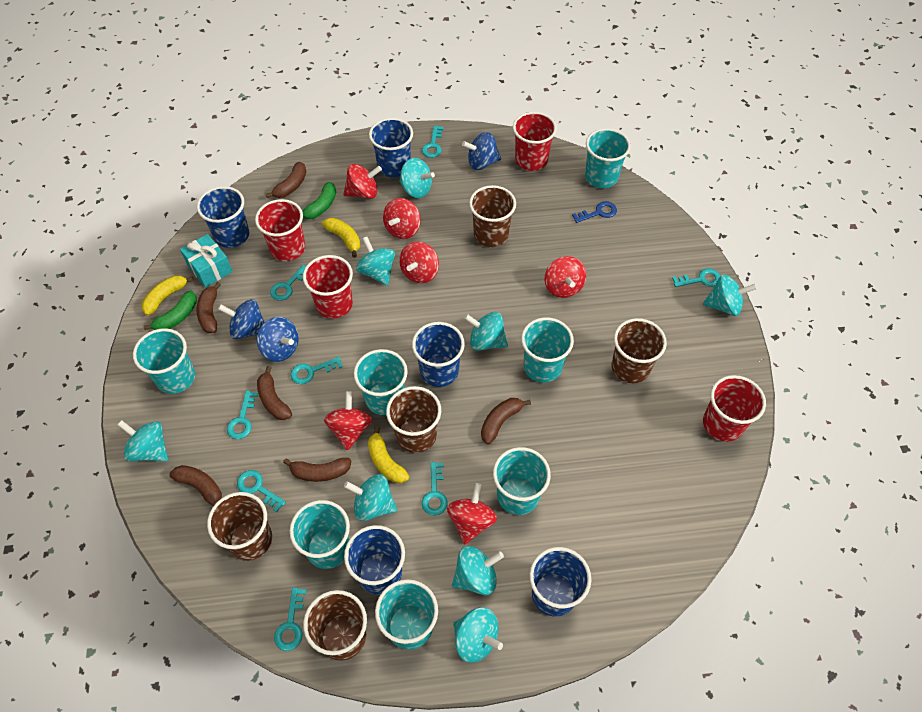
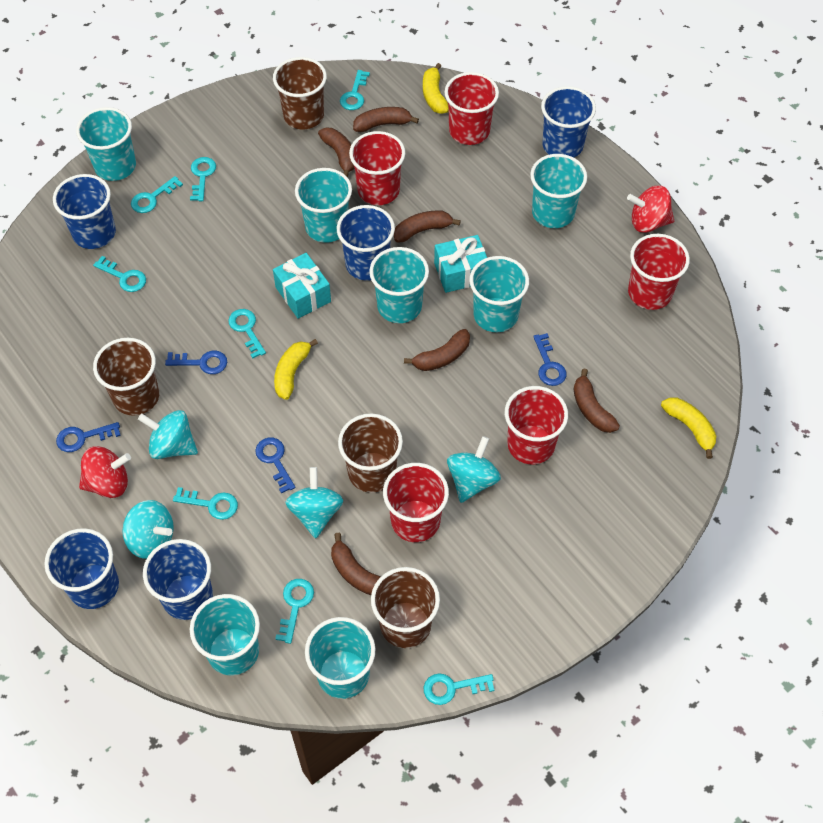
blue key: 1 -> 4
blue spinning top: 3 -> 0
brown cup: 5 -> 4
green banana: 2 -> 0
red cup: 4 -> 5
red spinning top: 6 -> 2
turquoise gift: 1 -> 2
turquoise spinning top: 8 -> 4

